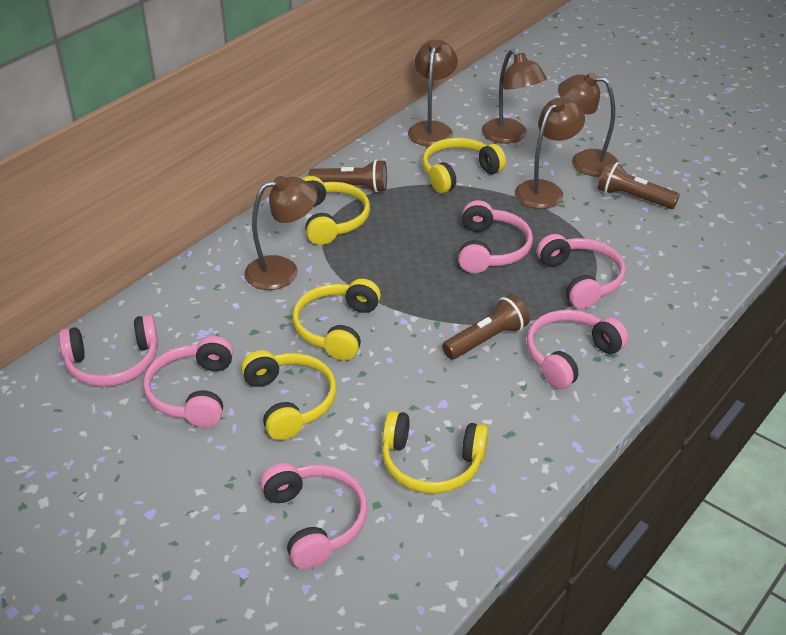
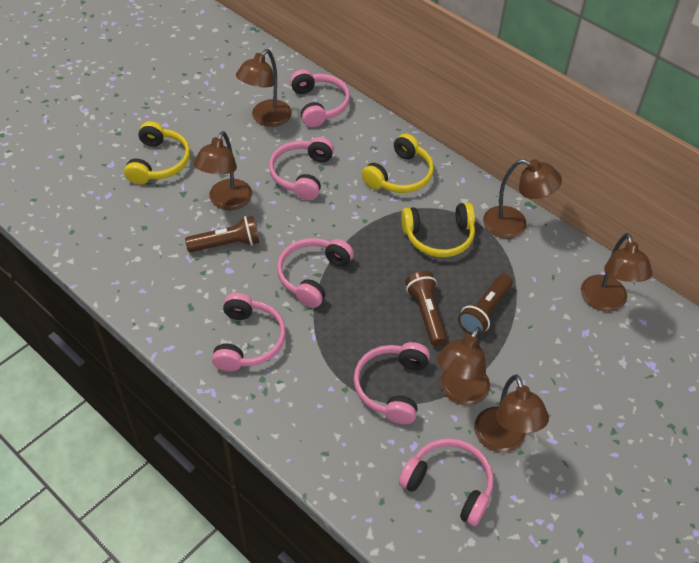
brown lamp: 5 -> 6
yellow headphones: 5 -> 3

